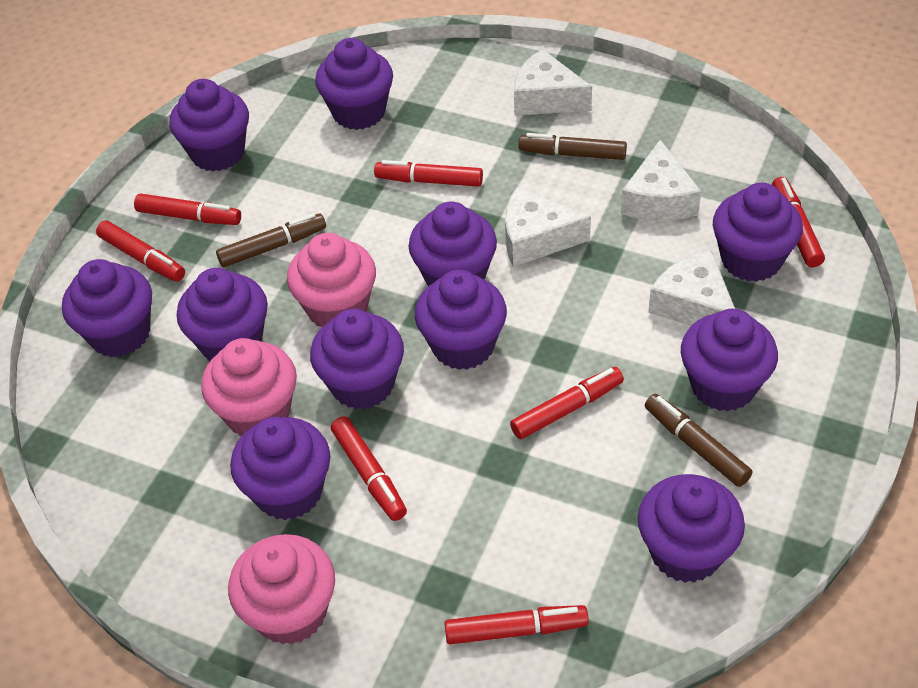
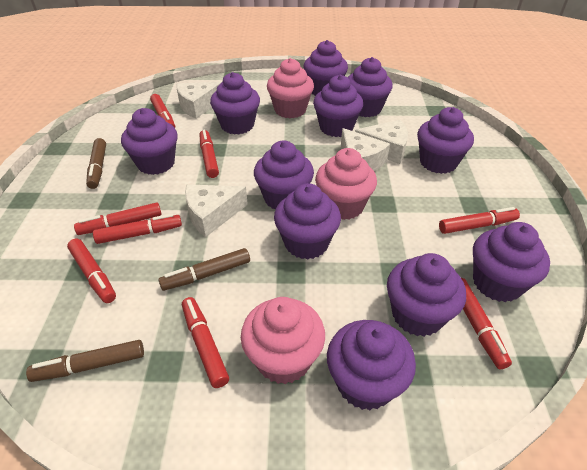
red marker: 7 -> 8

